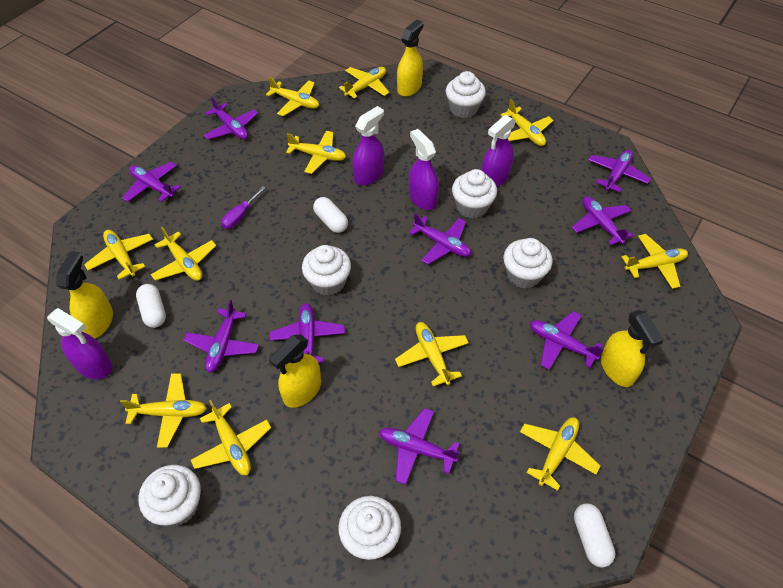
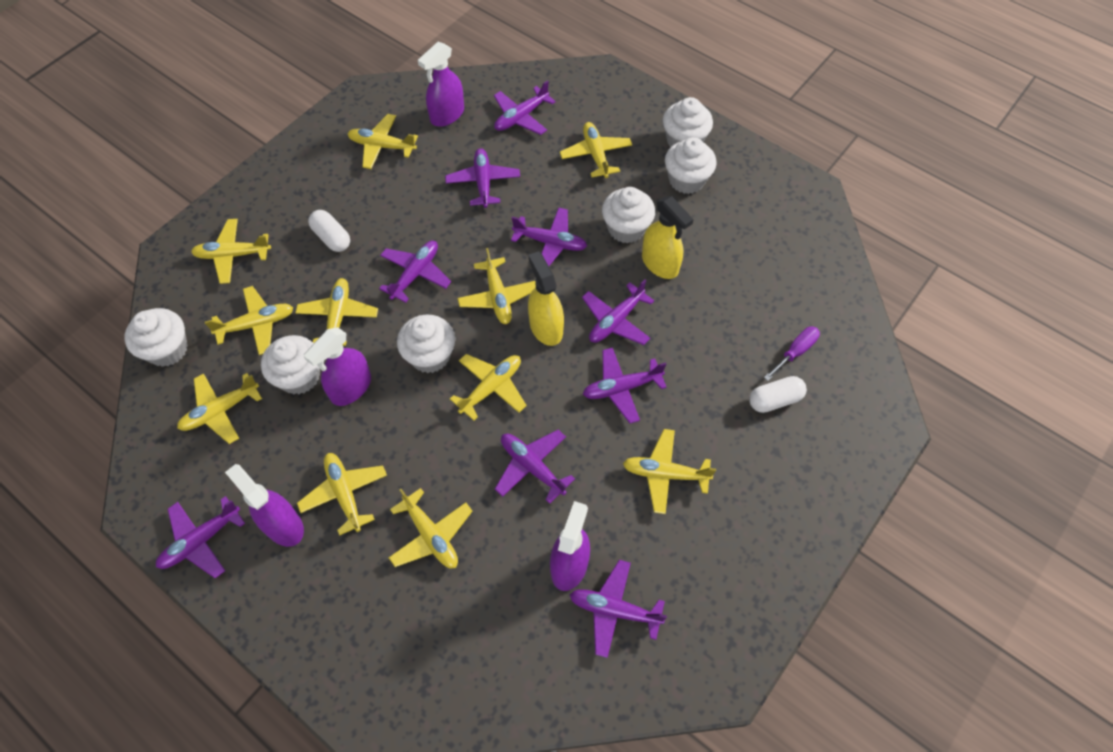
white capsule: 3 -> 2
yellow spray bottle: 4 -> 2

